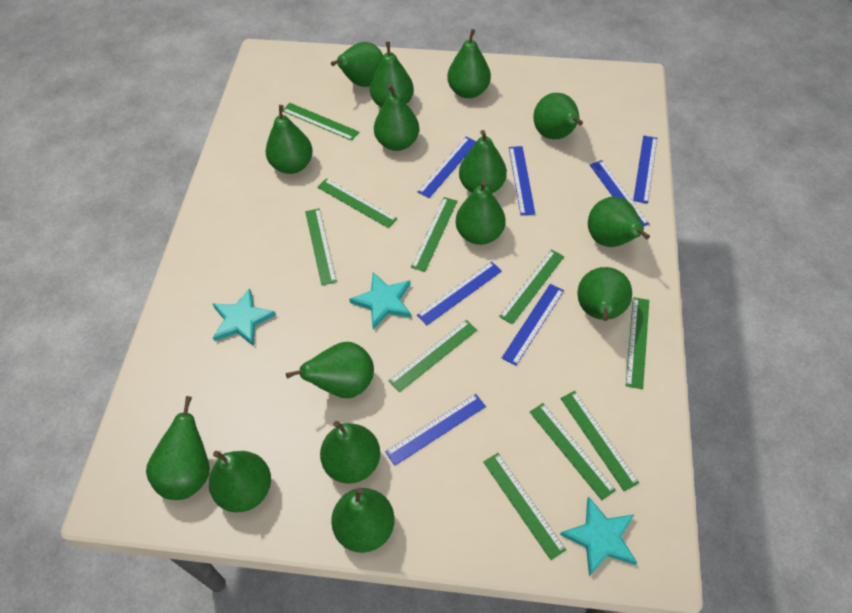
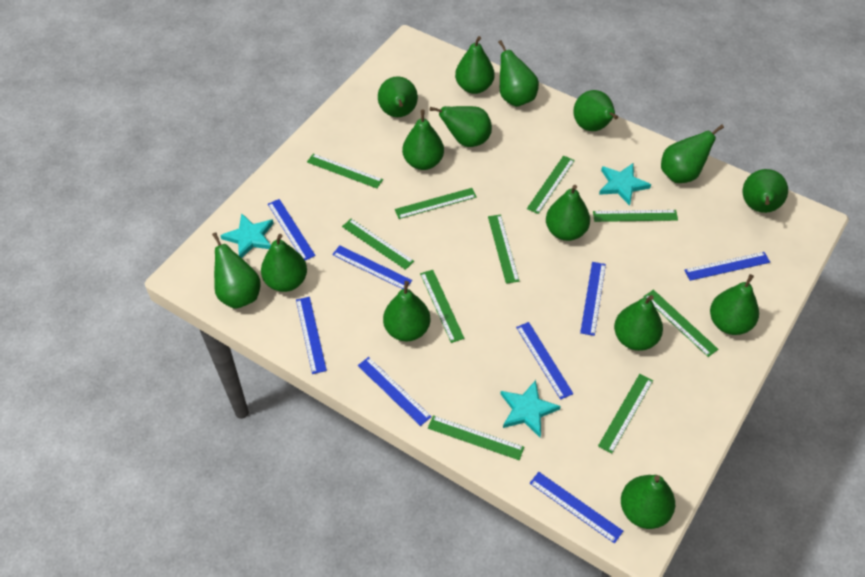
blue ruler: 7 -> 8

